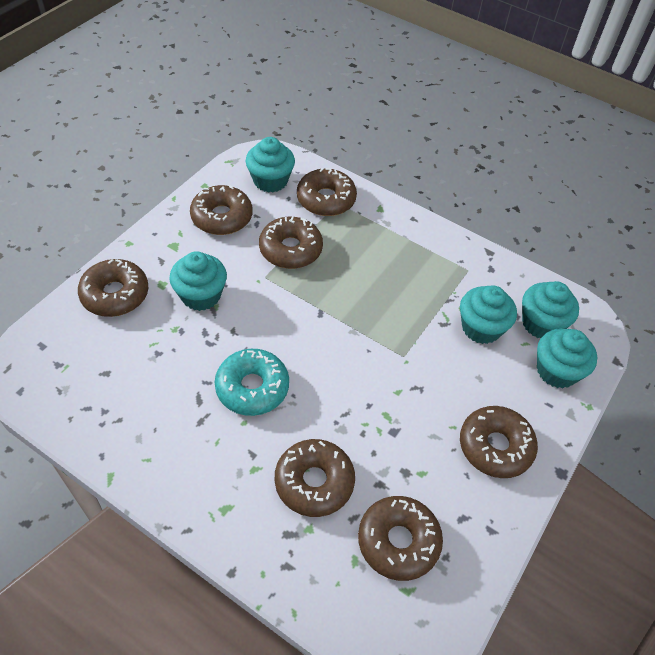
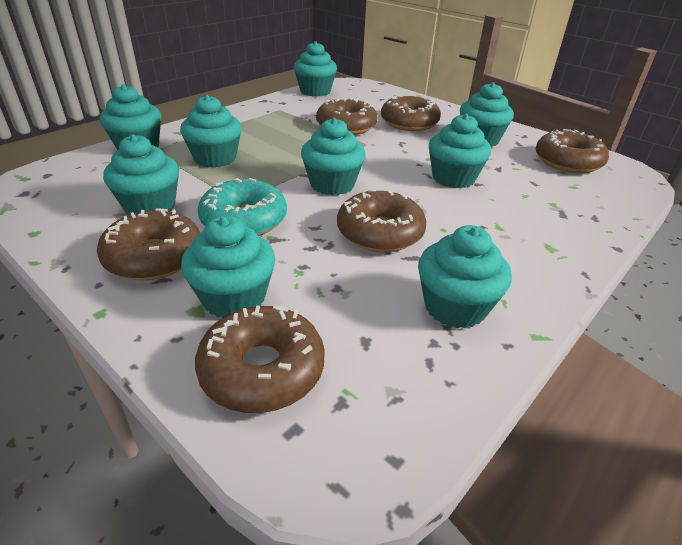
brown donut: 7 -> 6
turquoise cupcake: 5 -> 9

